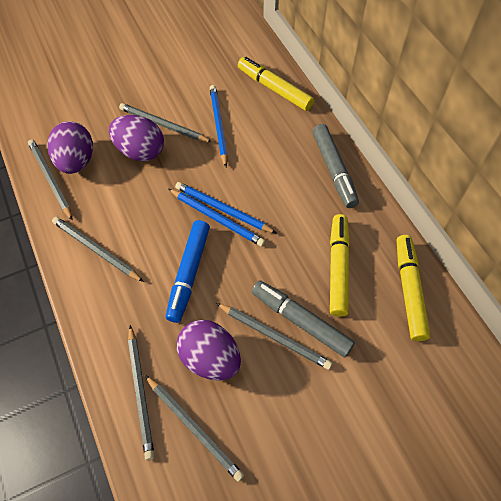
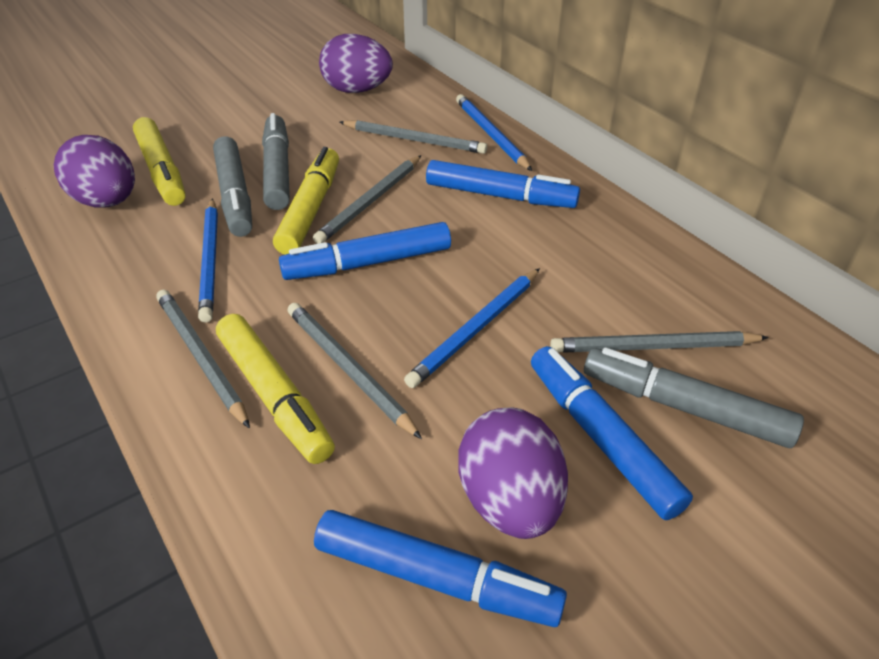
blue marker: 1 -> 4
grey marker: 2 -> 3
grey pencil: 6 -> 5

